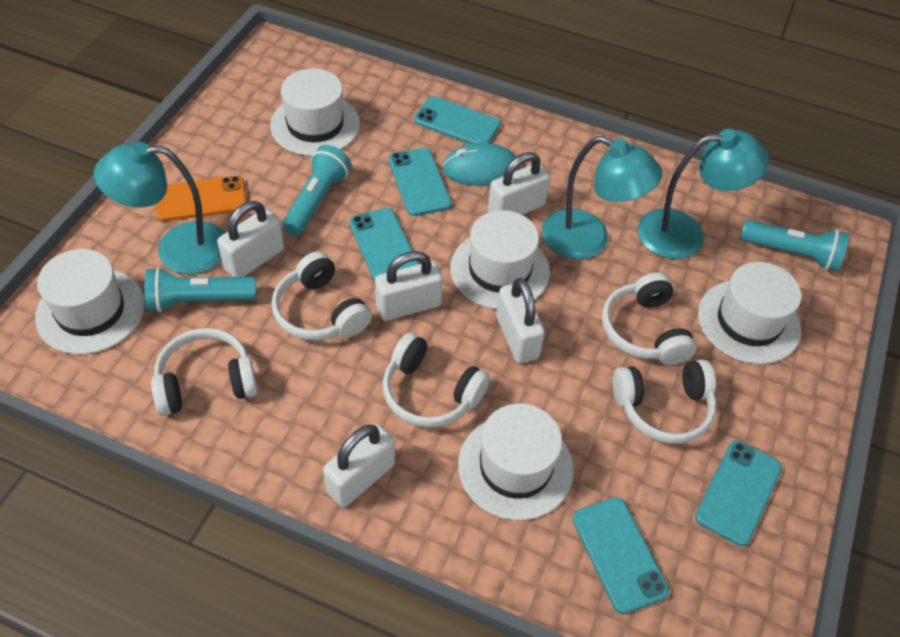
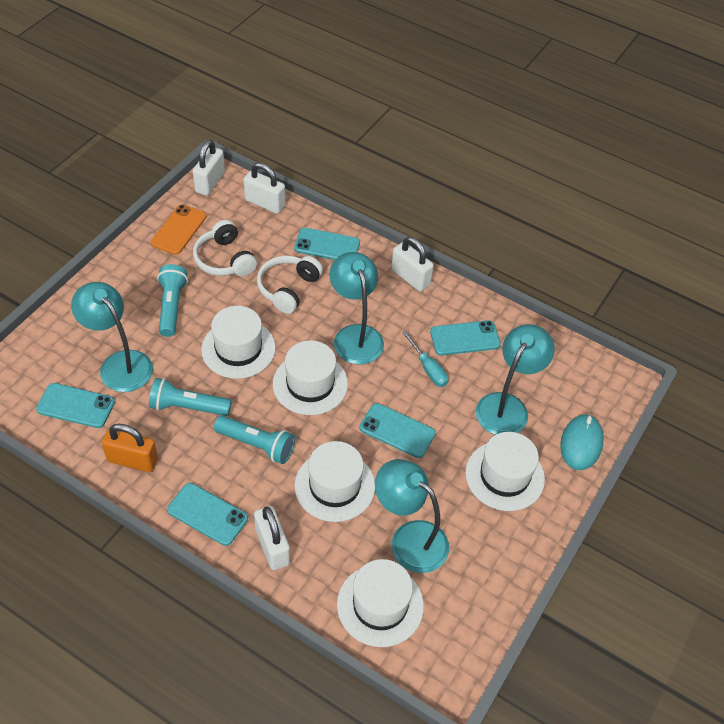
orange padlock: 0 -> 1
turquoise lamp: 3 -> 4
turquoise screwdriver: 0 -> 1
white headphones: 5 -> 2
white padlock: 5 -> 4

